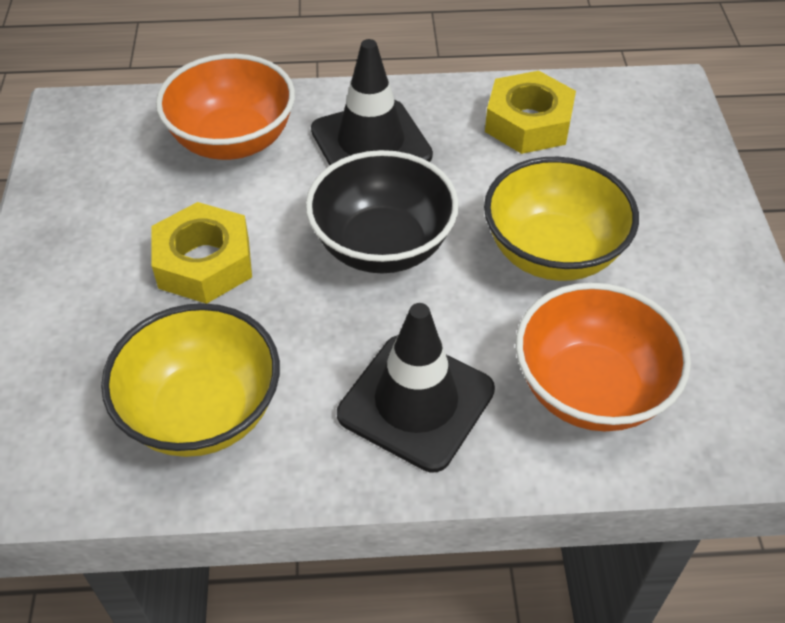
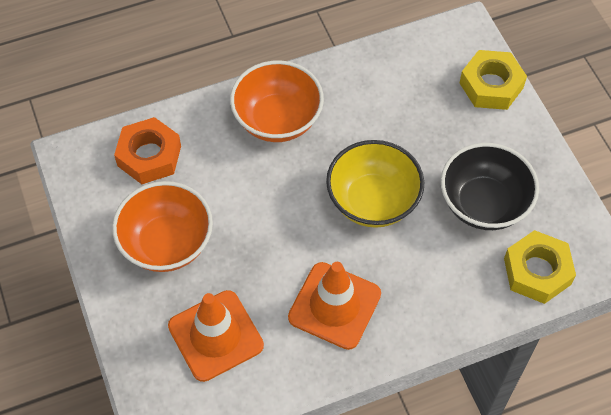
black traffic cone: 2 -> 0
orange nut: 0 -> 1
orange traffic cone: 0 -> 2
yellow bowl: 2 -> 1

